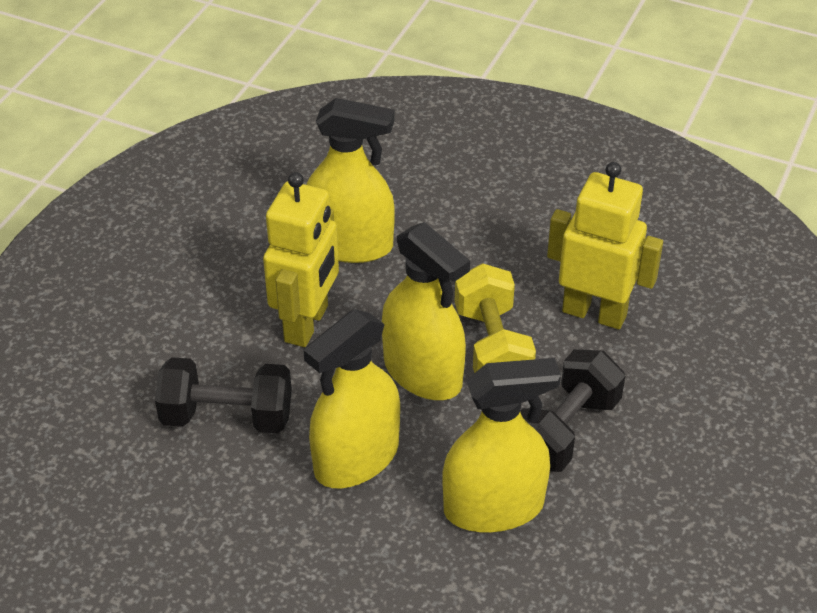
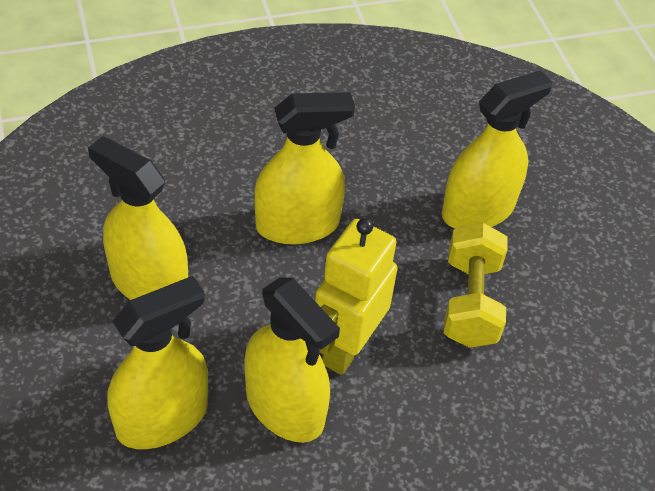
black dumbbell: 2 -> 0
yellow robot: 2 -> 1
yellow spray bottle: 4 -> 5

